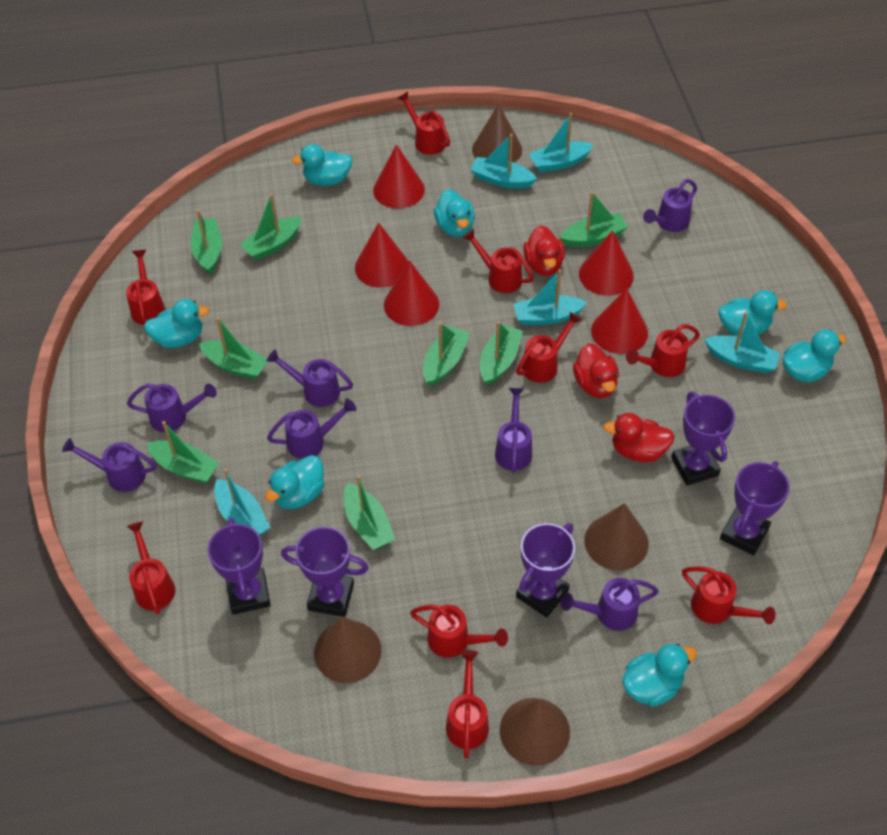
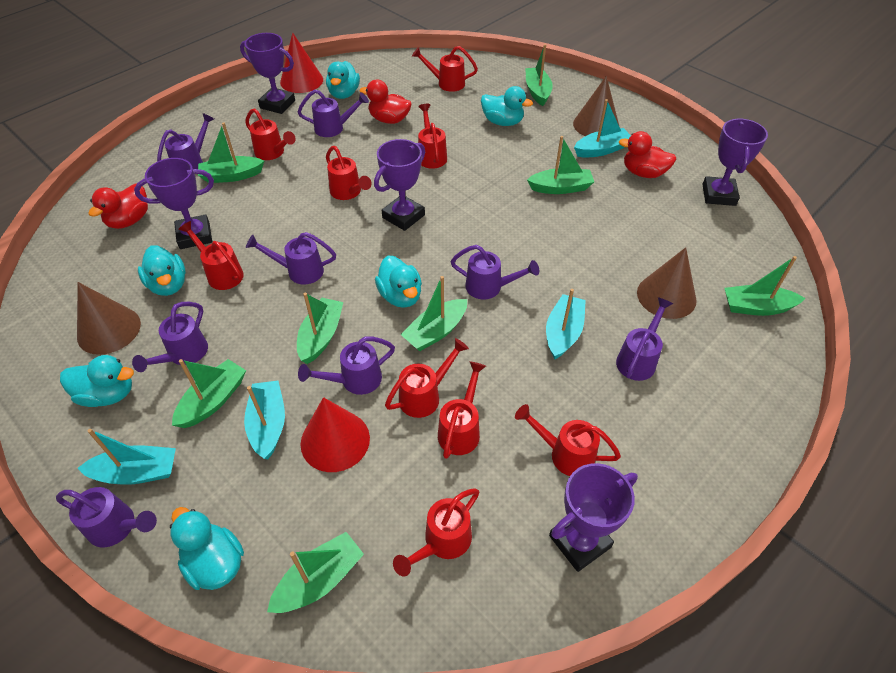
brown cone: 4 -> 3
purple watering can: 7 -> 8
red cone: 5 -> 2
turquoise boat: 5 -> 4
turquoise duck: 7 -> 6

